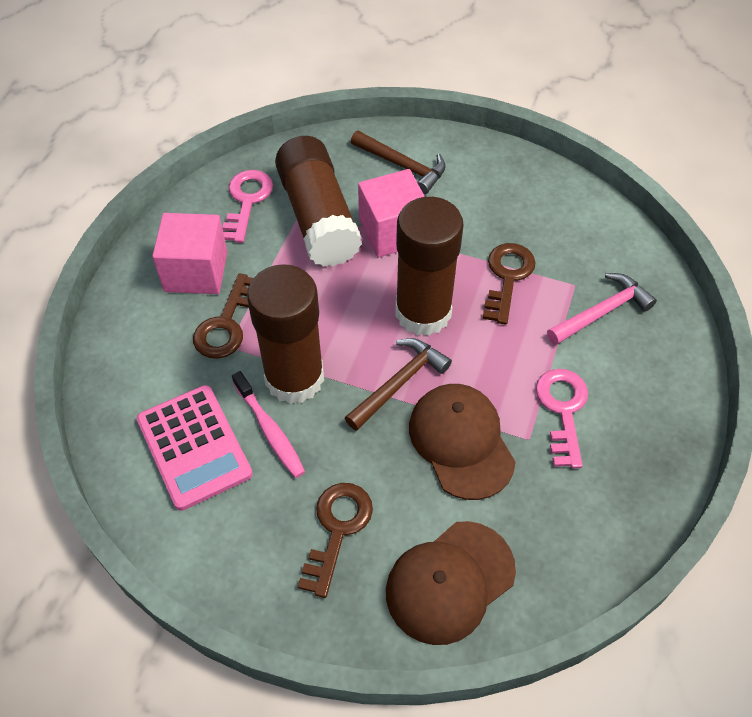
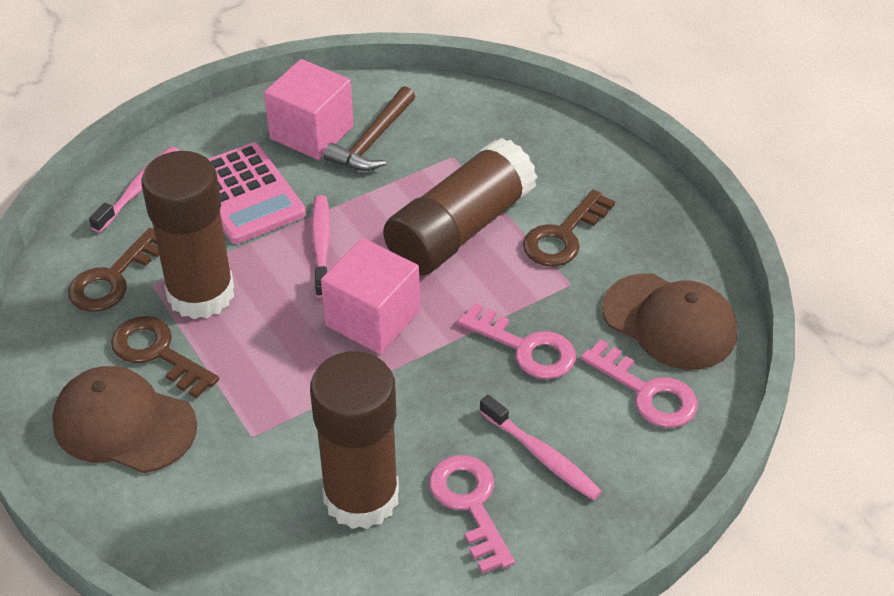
brown hammer: 2 -> 1
pink hammer: 1 -> 0
pink key: 2 -> 3
pink toothbrush: 1 -> 3

